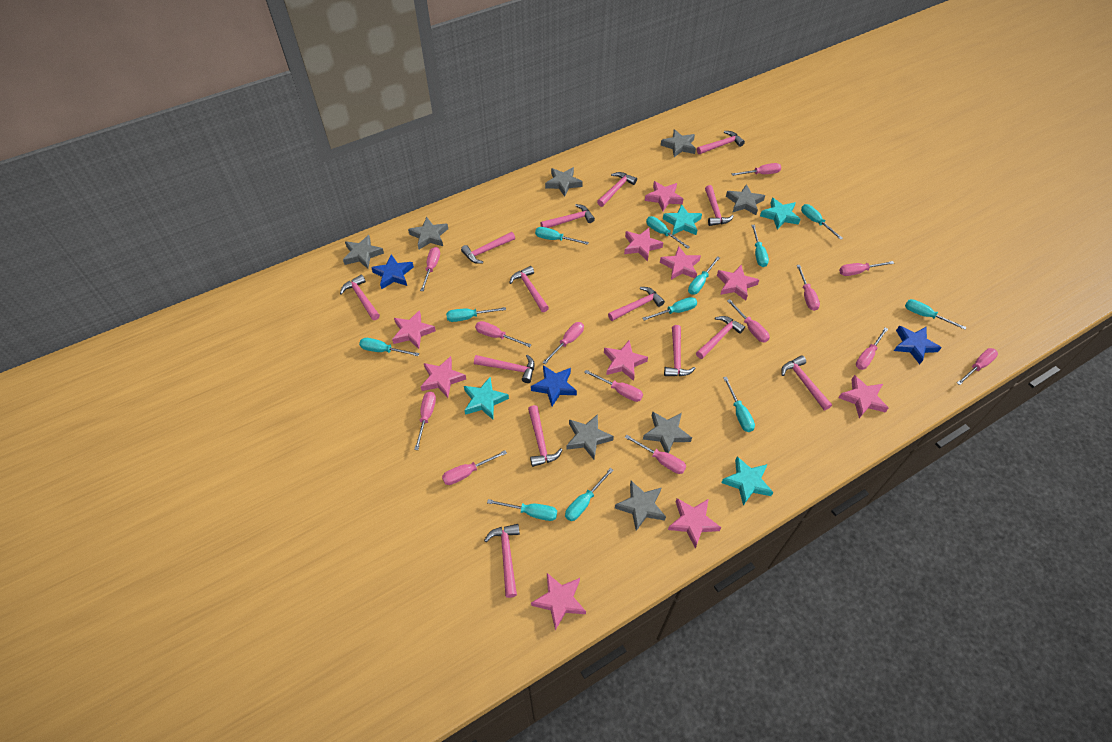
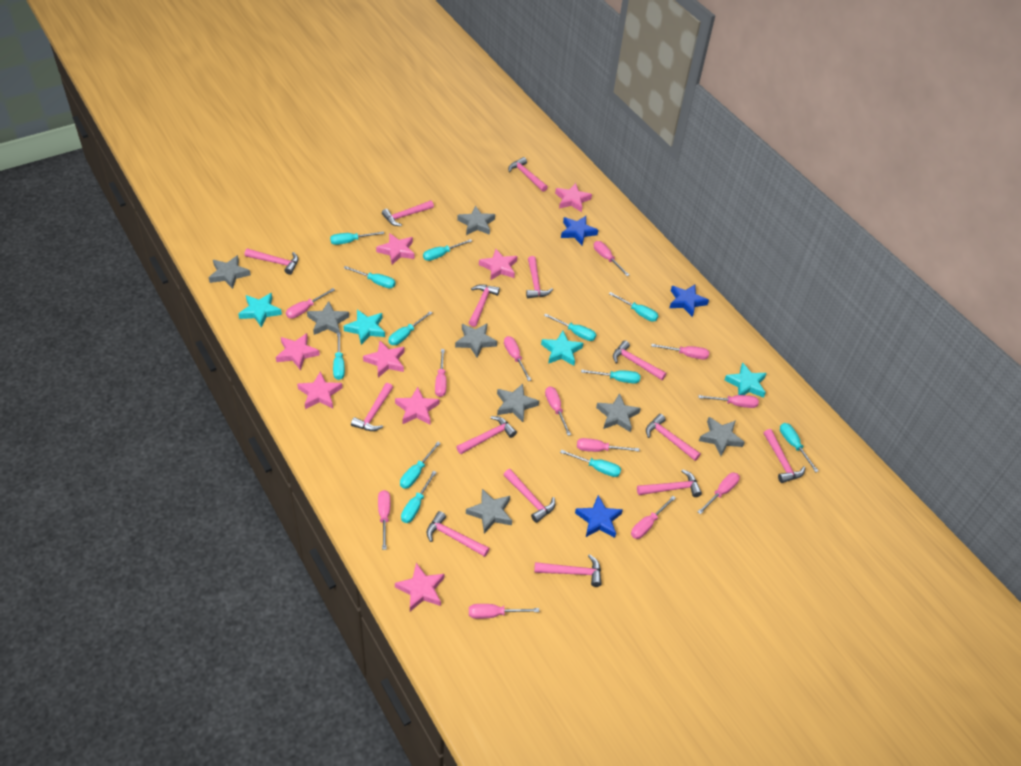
pink screwdriver: 13 -> 12
pink star: 10 -> 8

